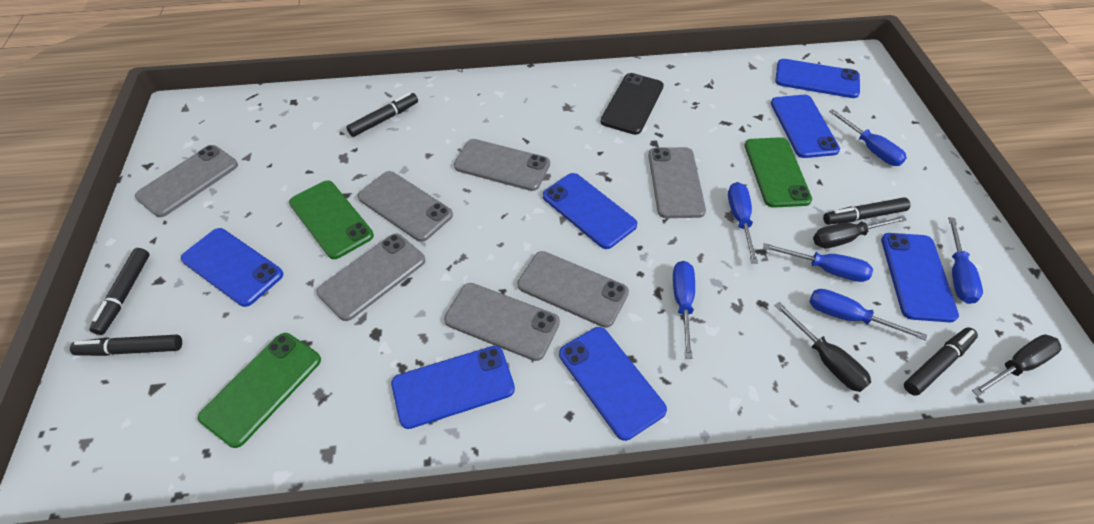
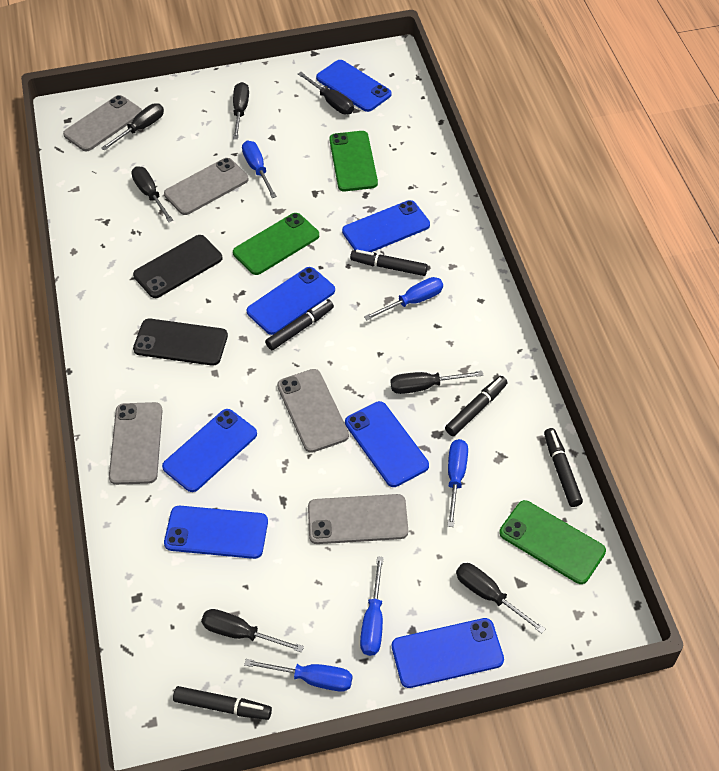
black phone: 1 -> 2
black screwdriver: 3 -> 7
blue screwdriver: 6 -> 5
grey phone: 7 -> 5

